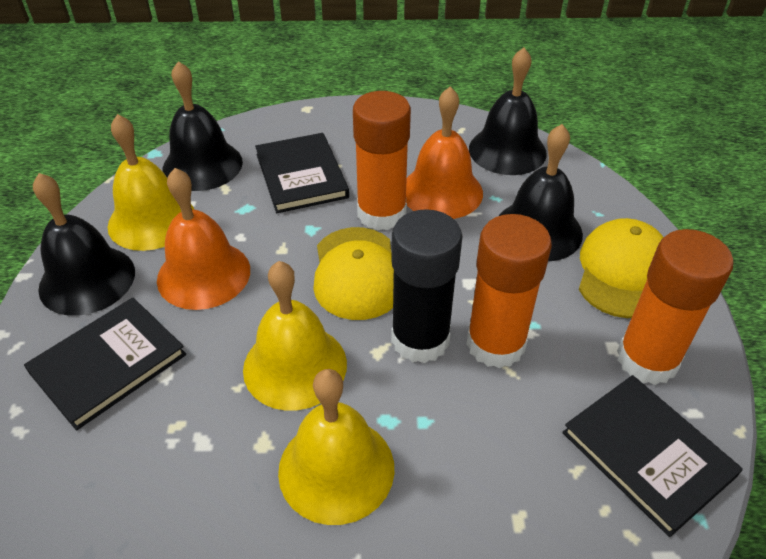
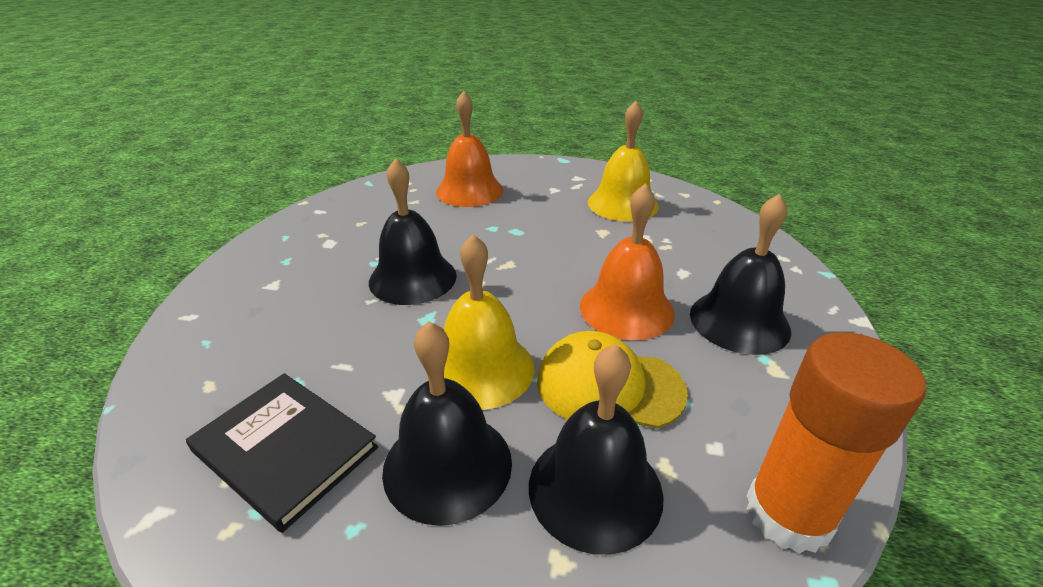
black book: 3 -> 1
black glue stick: 1 -> 0
orange glue stick: 3 -> 1
yellow bell: 3 -> 2
yellow cap: 2 -> 1

